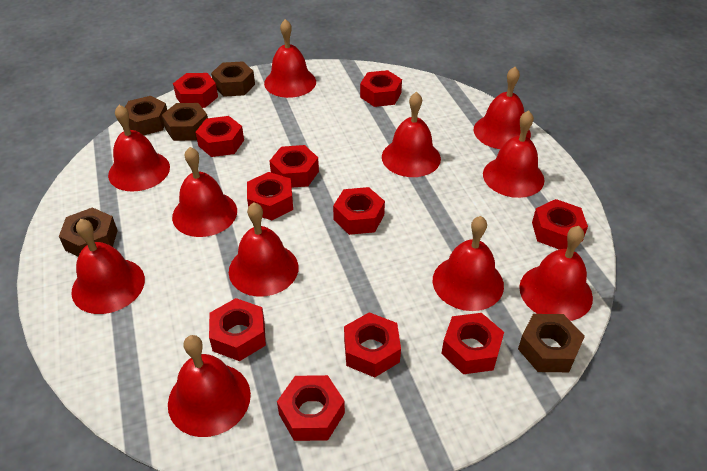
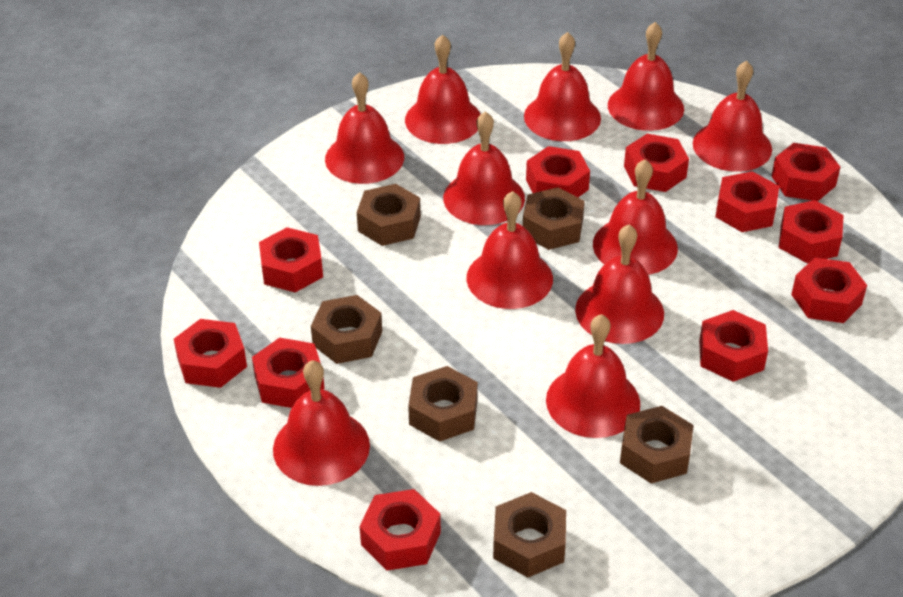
brown nut: 5 -> 6

